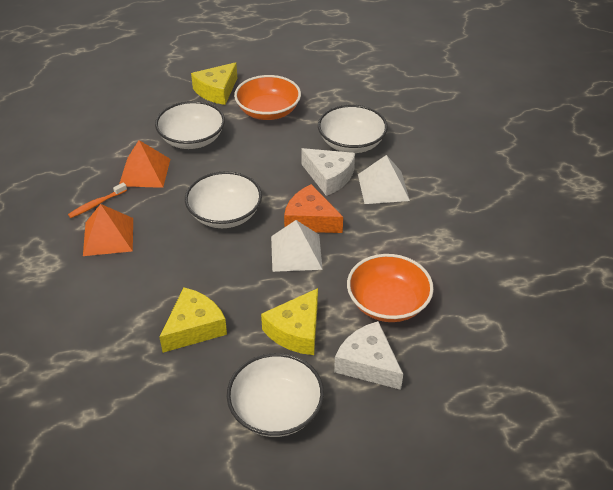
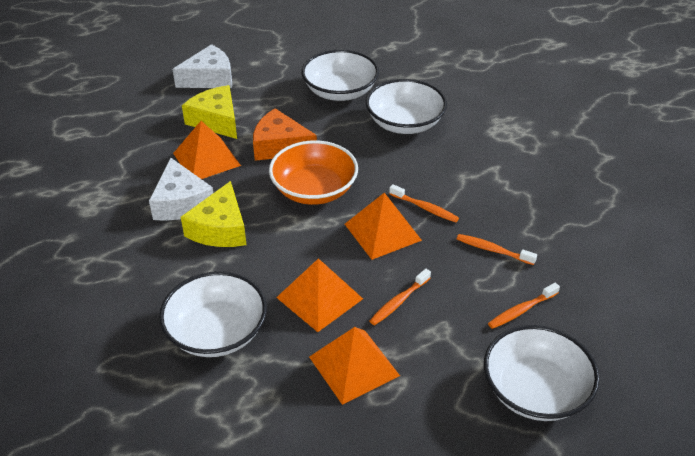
orange bowl: 2 -> 1
orange pyramid: 2 -> 4
orange toothbrush: 1 -> 4
white pyramid: 2 -> 0
yellow cheese: 3 -> 2

